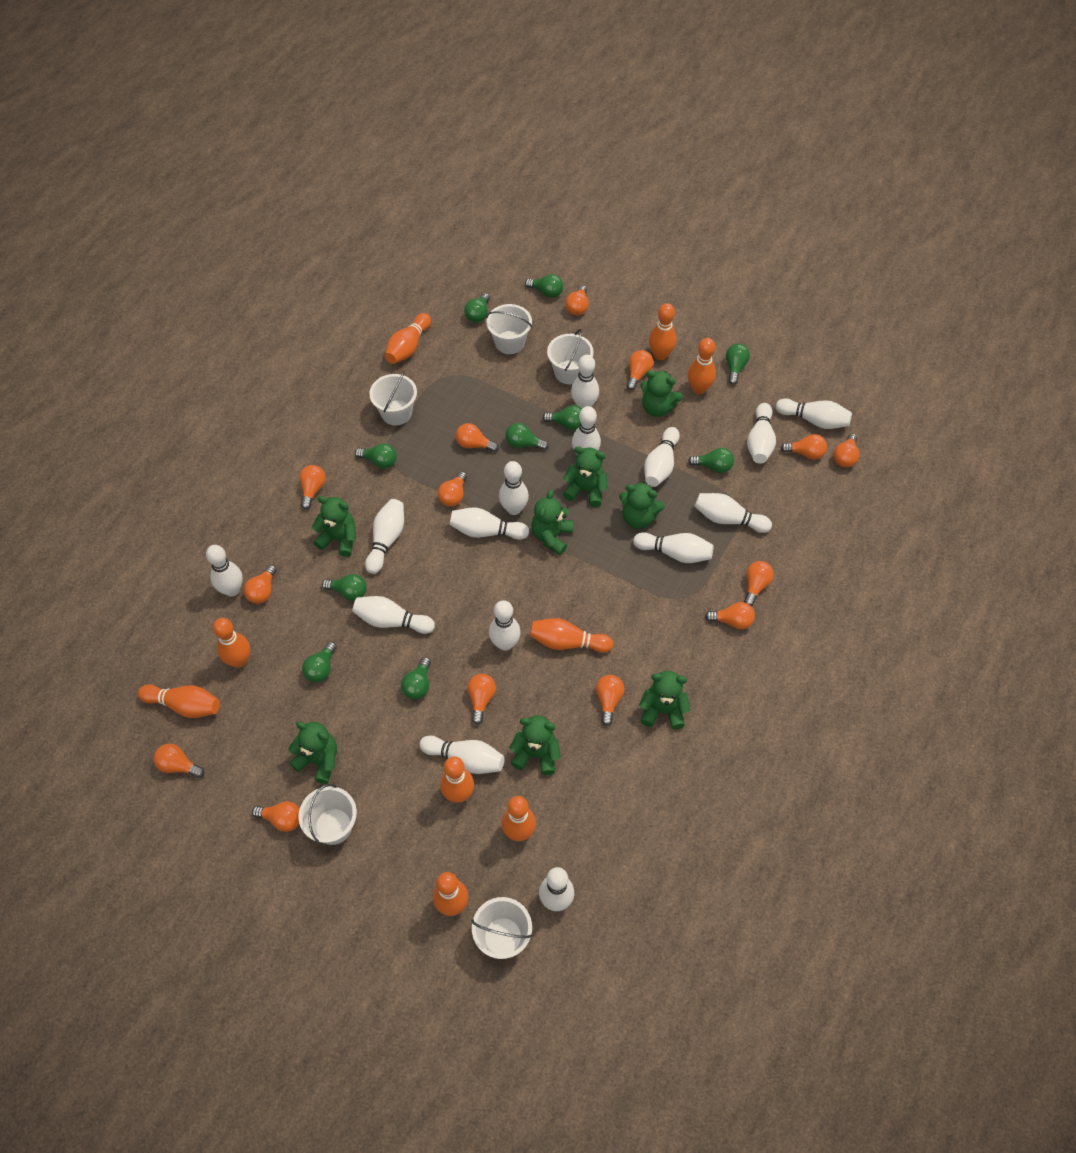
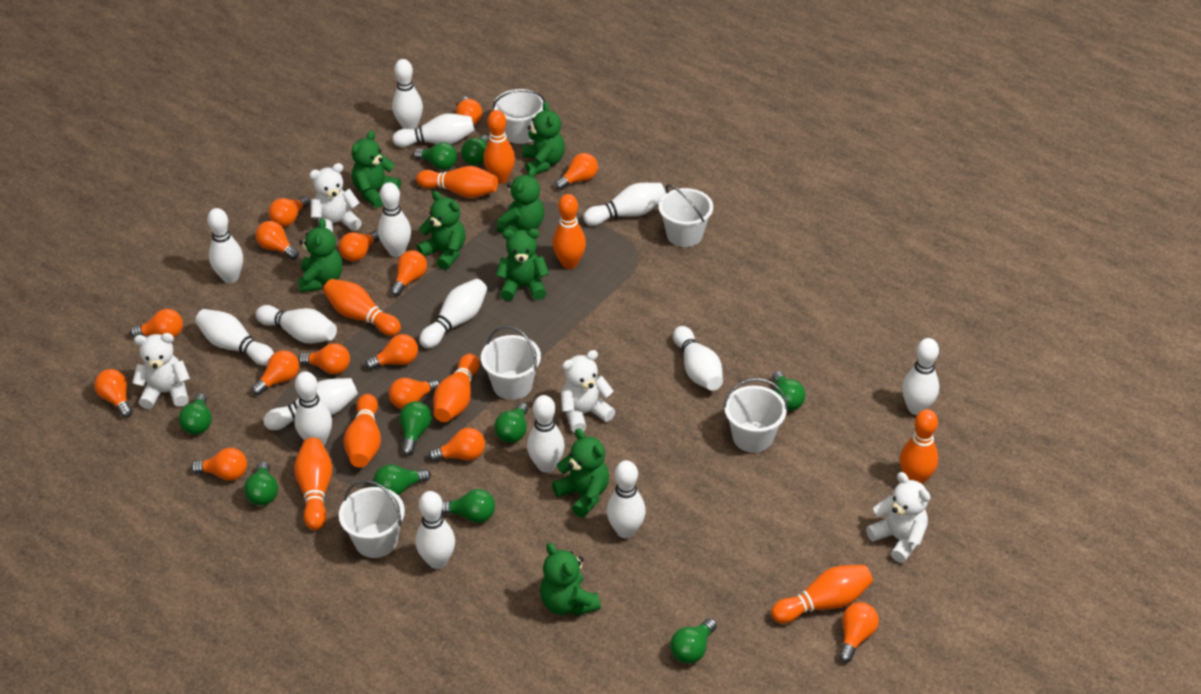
orange light bulb: 14 -> 15
white teddy bear: 0 -> 4

